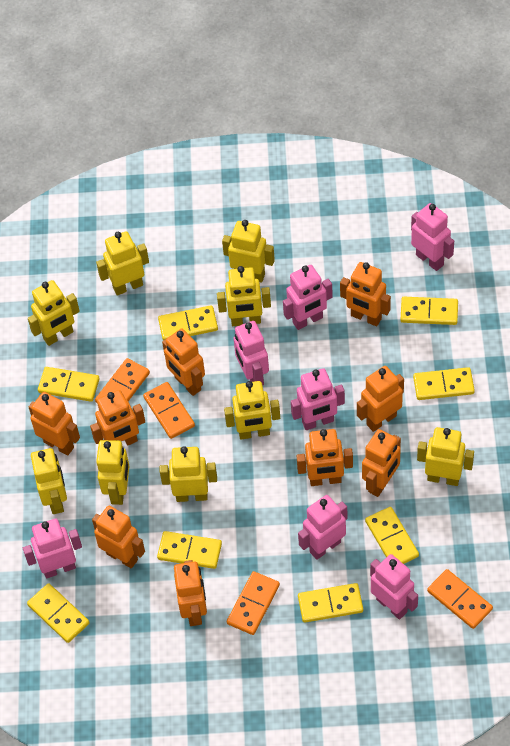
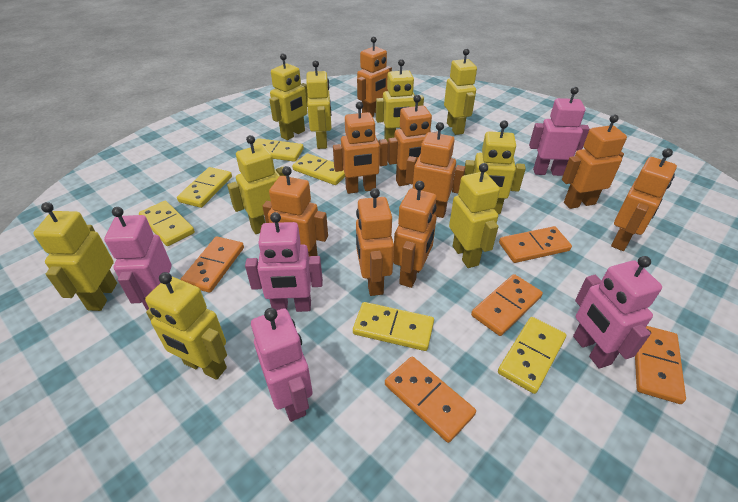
orange domino: 4 -> 5
pink robot: 7 -> 5
yellow domino: 8 -> 6

